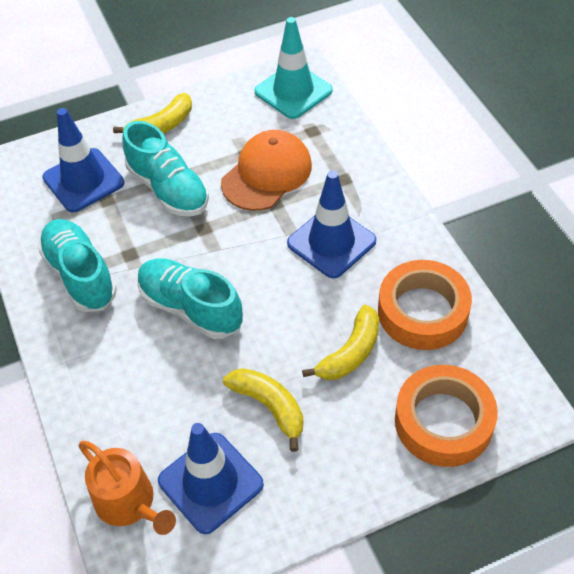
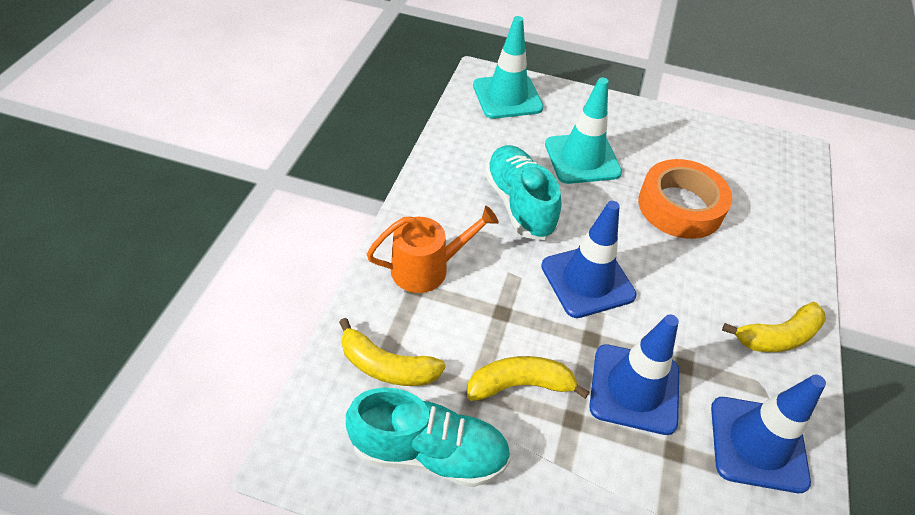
orange cap: 1 -> 0
orange tape: 2 -> 1
turquoise shoe: 3 -> 2
turquoise traffic cone: 1 -> 2

